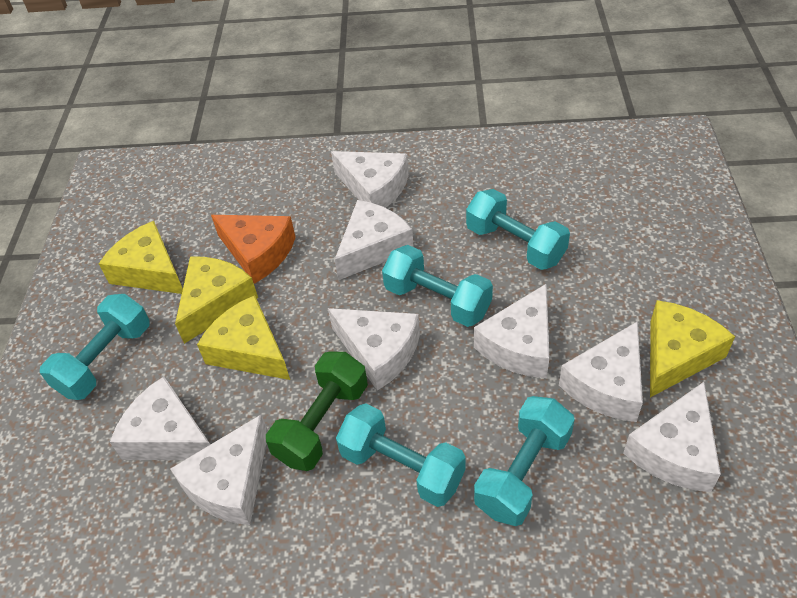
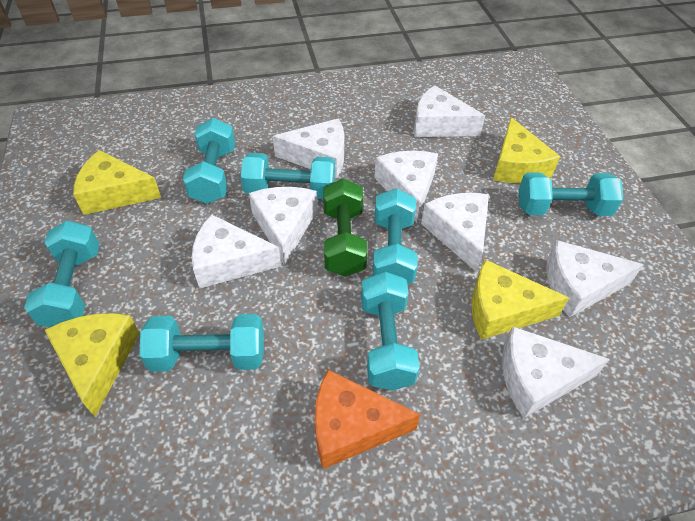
turquoise dumbbell: 5 -> 7

